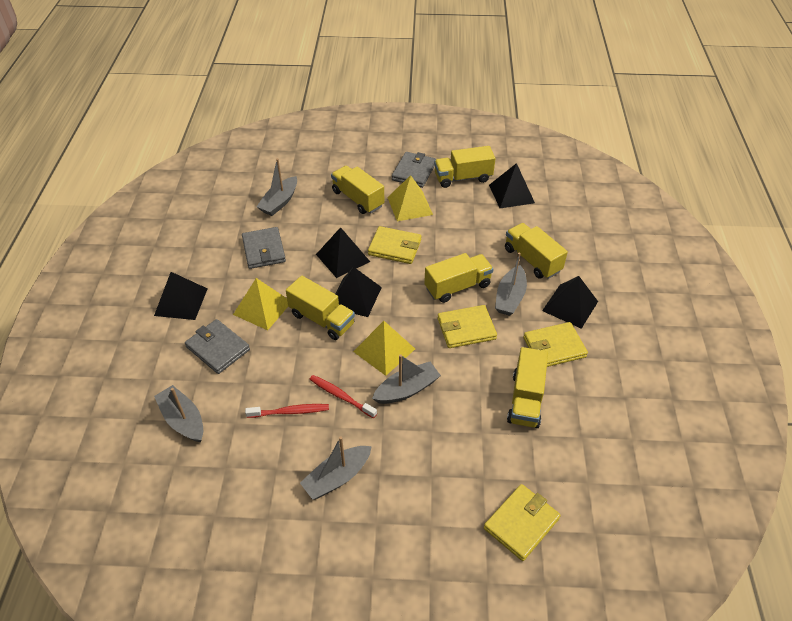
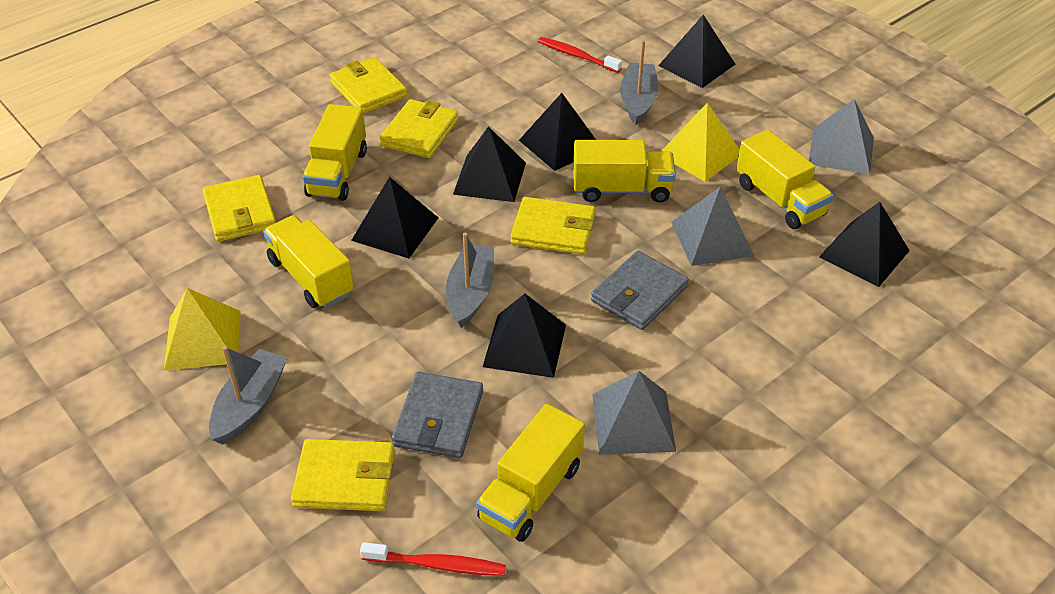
black pyramid: 5 -> 6
grey boat: 5 -> 3
grey pyramid: 0 -> 3
grey wallet: 3 -> 2
yellow pyramid: 3 -> 2
yellow truck: 6 -> 5
yellow wallet: 4 -> 5

